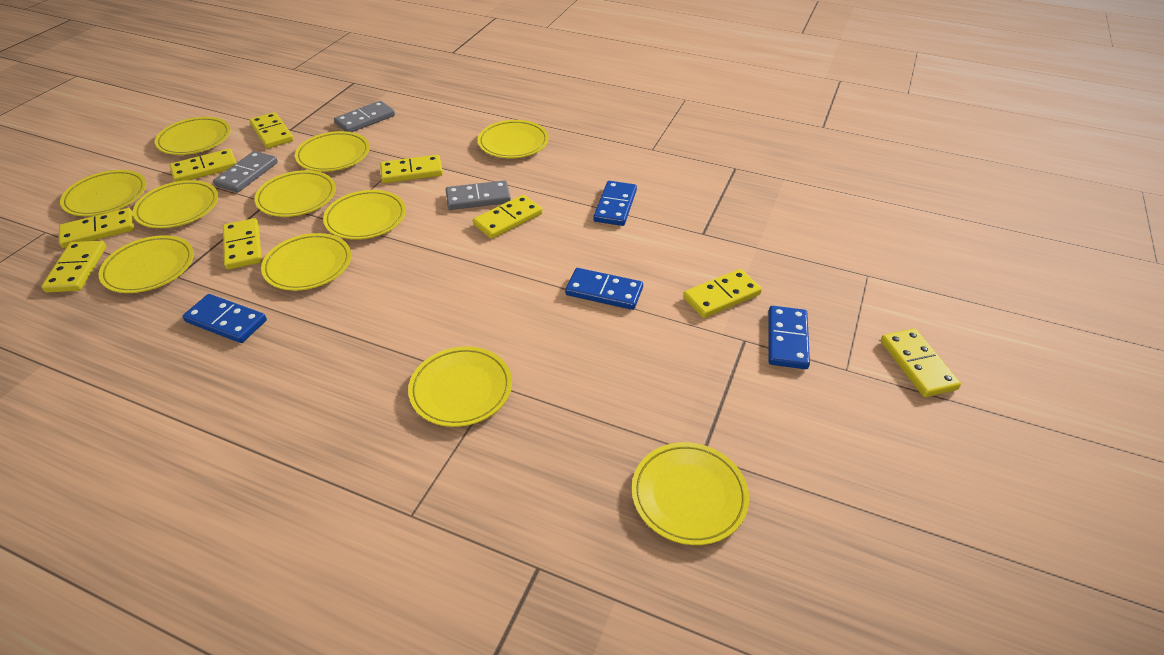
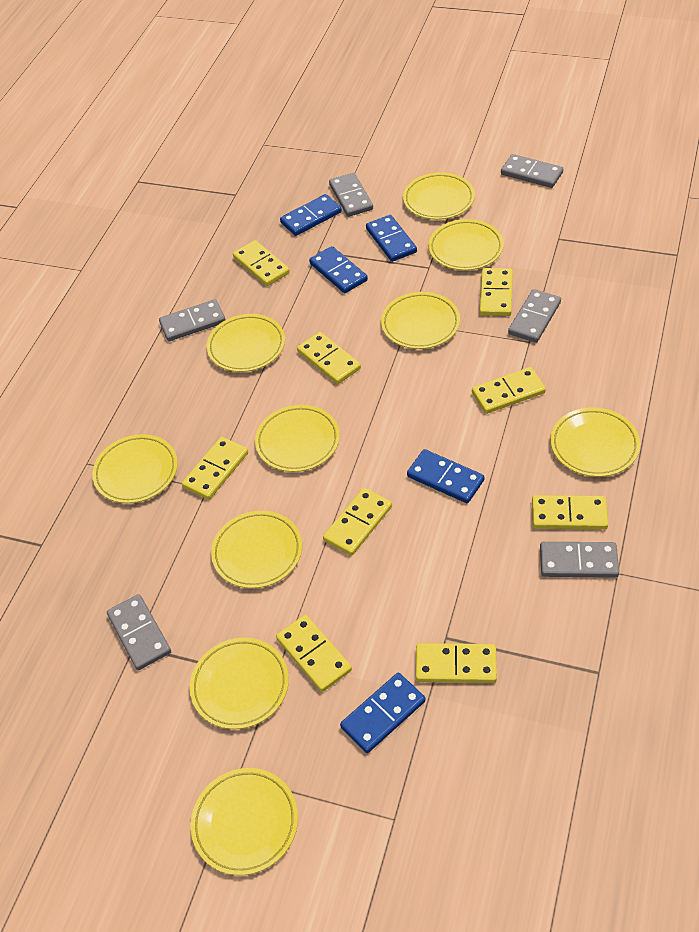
blue domino: 4 -> 5
grey domino: 3 -> 6
yellow plate: 11 -> 10

